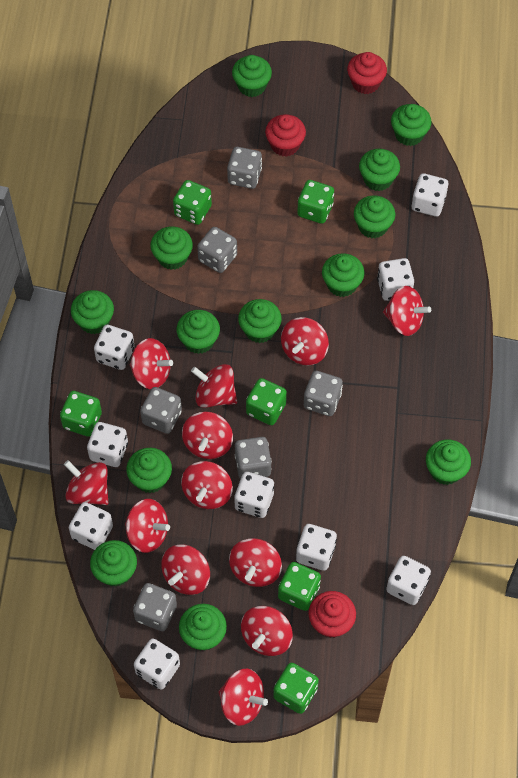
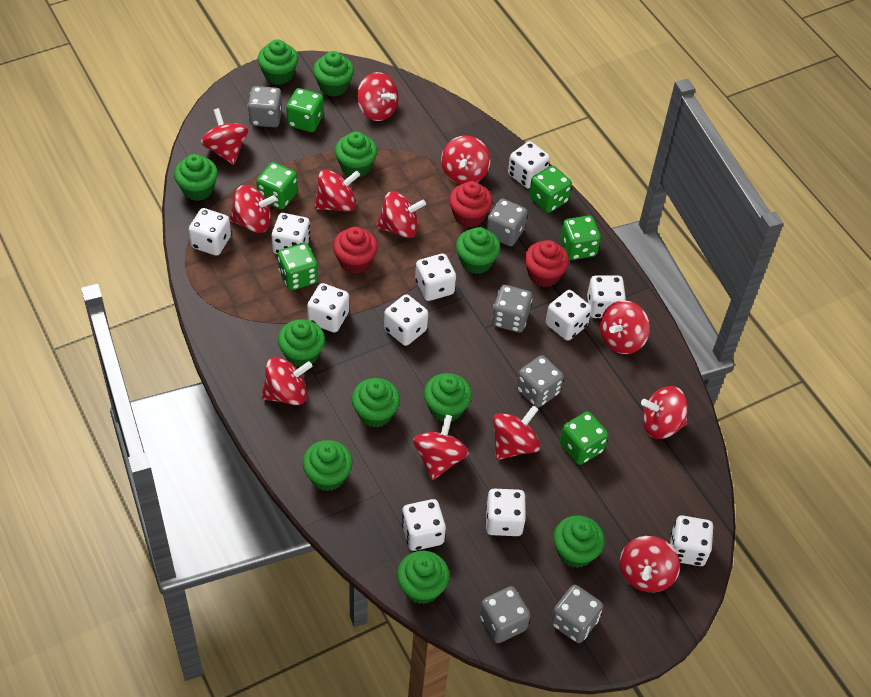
green cupcake: 13 -> 11
white dice: 9 -> 11

